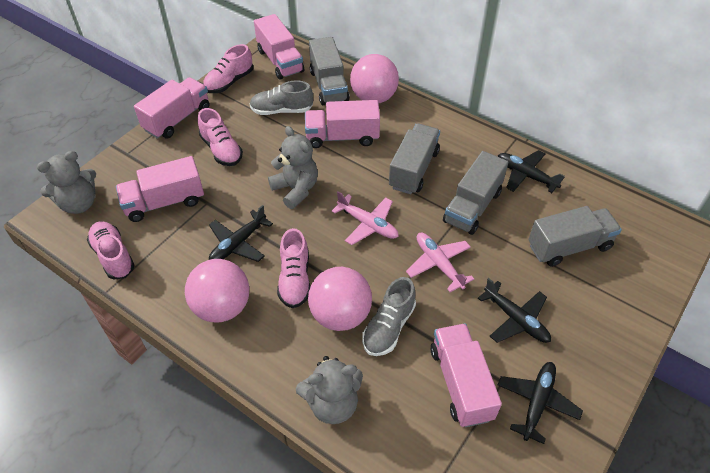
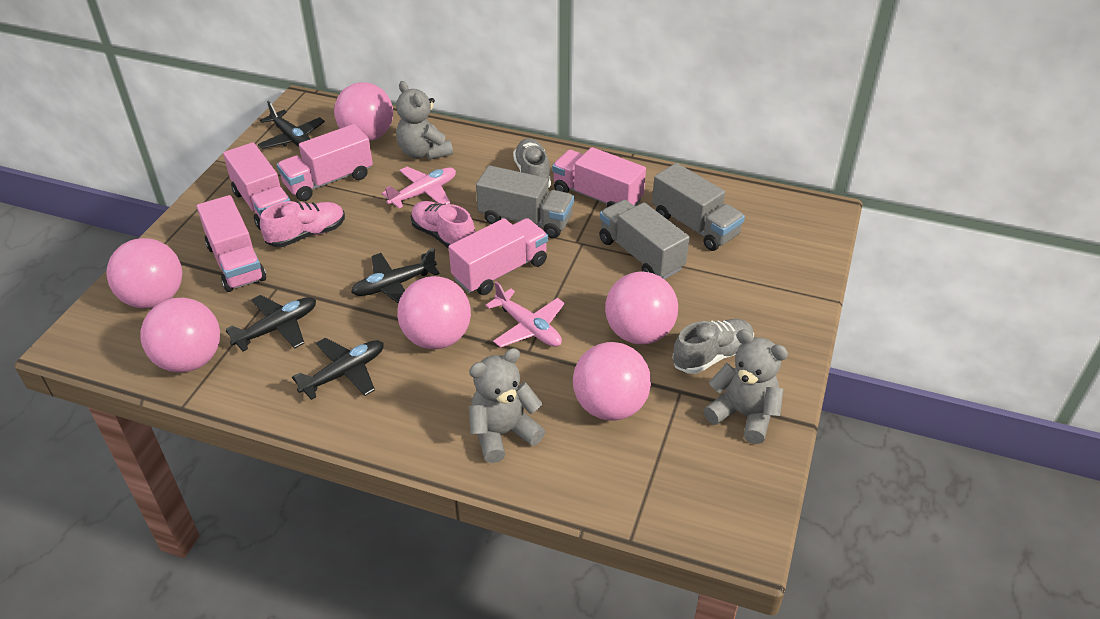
grey truck: 4 -> 3
pink ball: 3 -> 6
pink shoe: 4 -> 2

